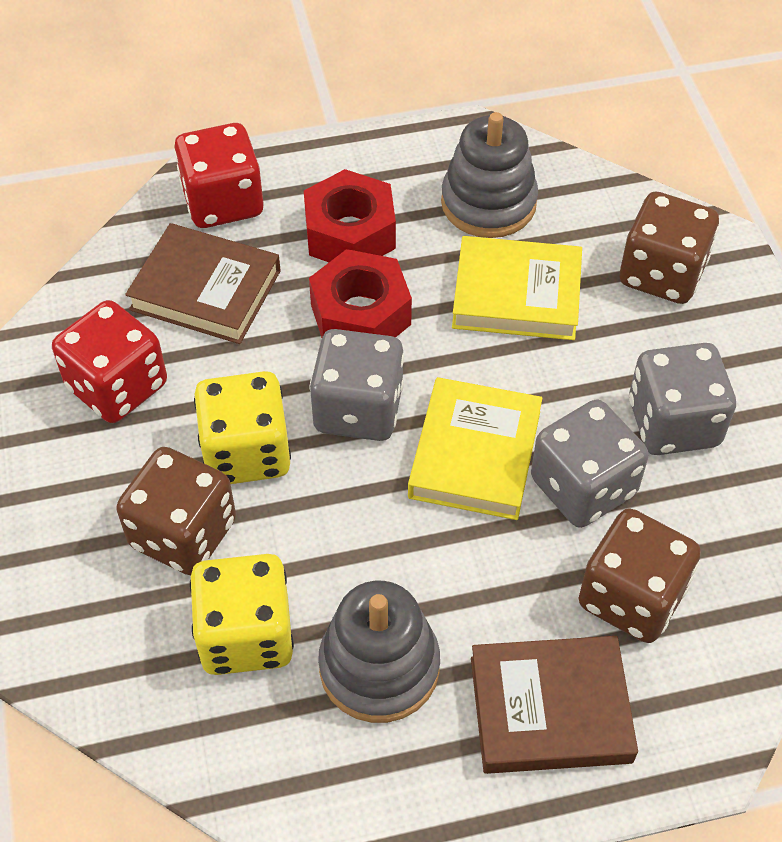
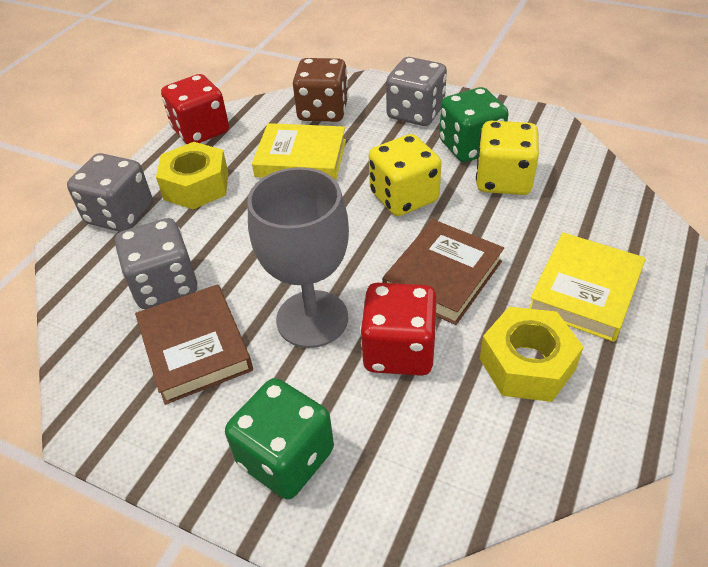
brown dice: 3 -> 1
green dice: 0 -> 2
grey goblet: 0 -> 1
grey stacking toy: 2 -> 0
red nut: 2 -> 0
yellow nut: 0 -> 2

